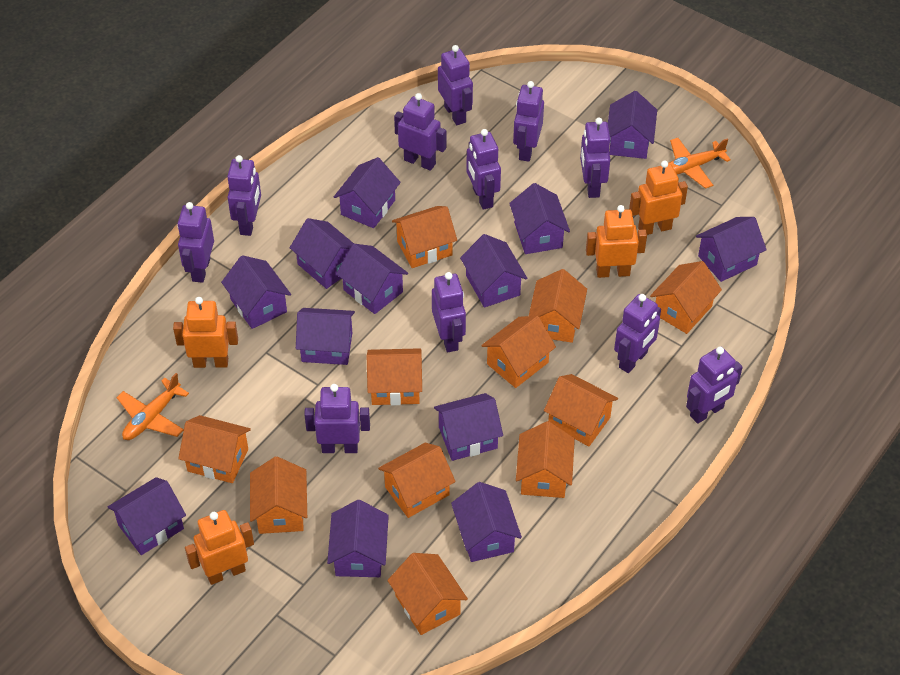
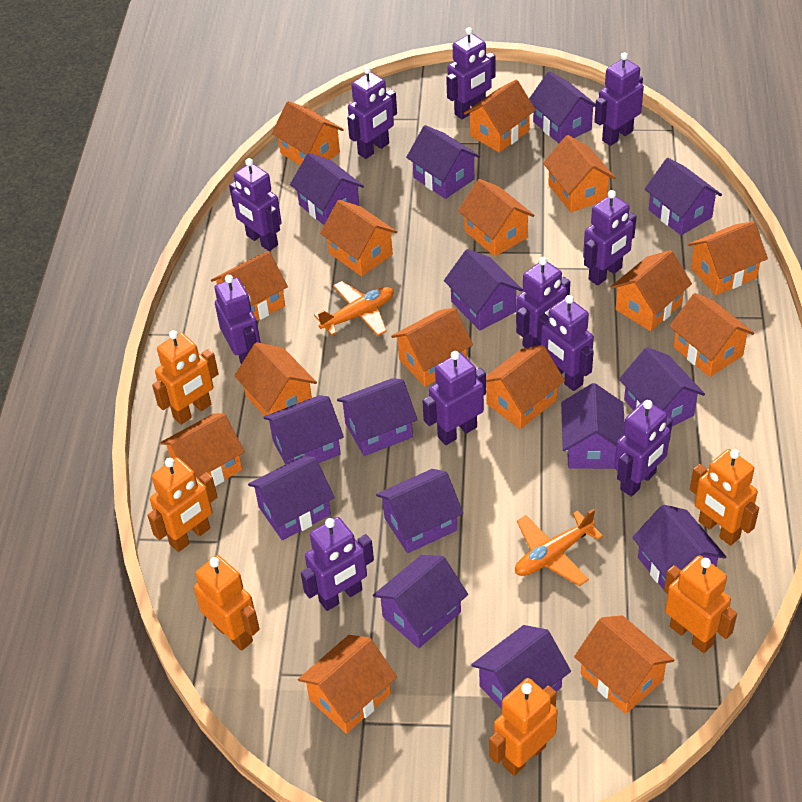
orange house: 11 -> 15
orange robot: 4 -> 6
purple house: 13 -> 14

